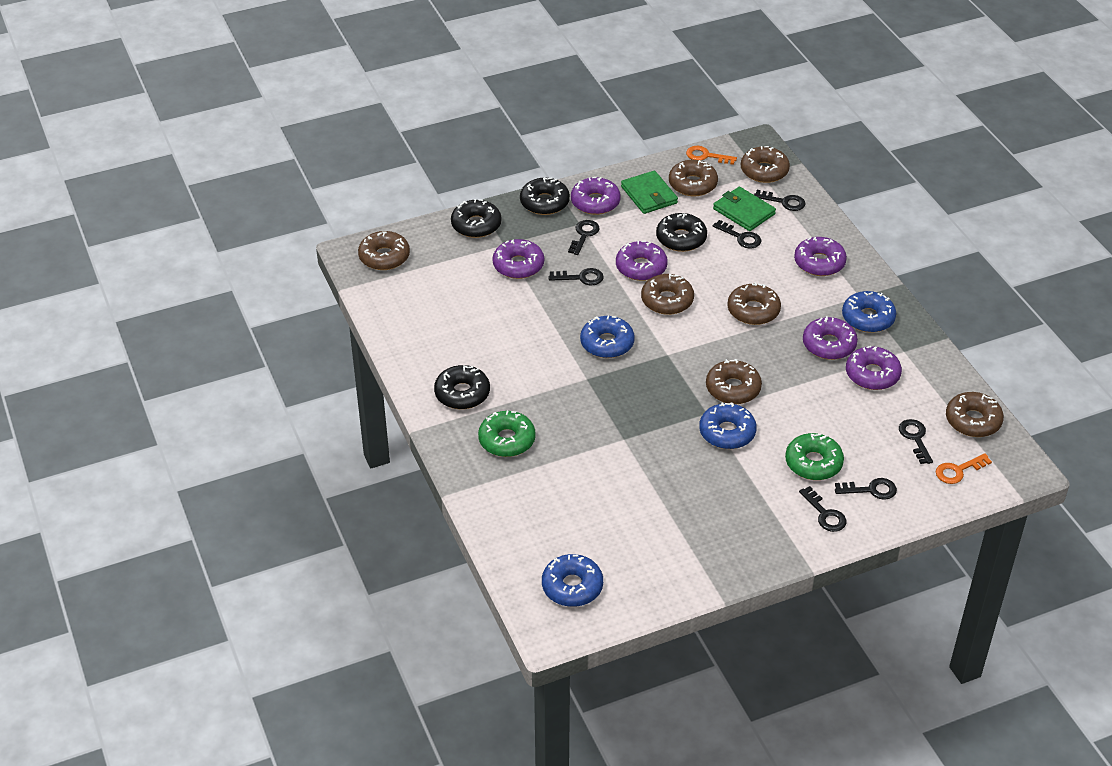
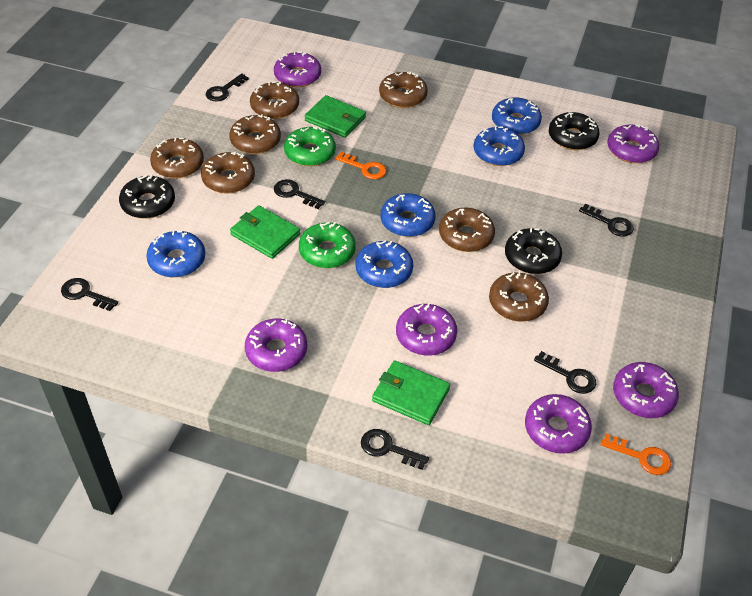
black donut: 4 -> 3
black key: 7 -> 6
blue donut: 4 -> 5
green wallet: 2 -> 3

